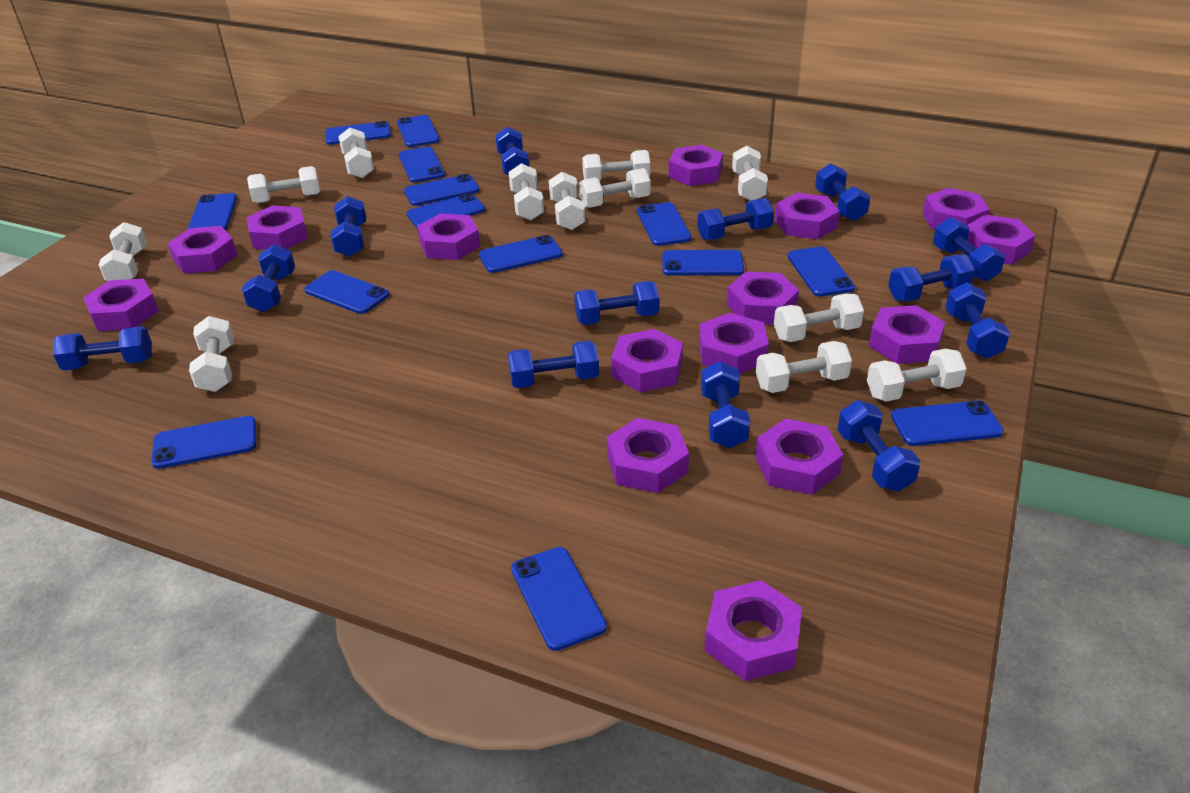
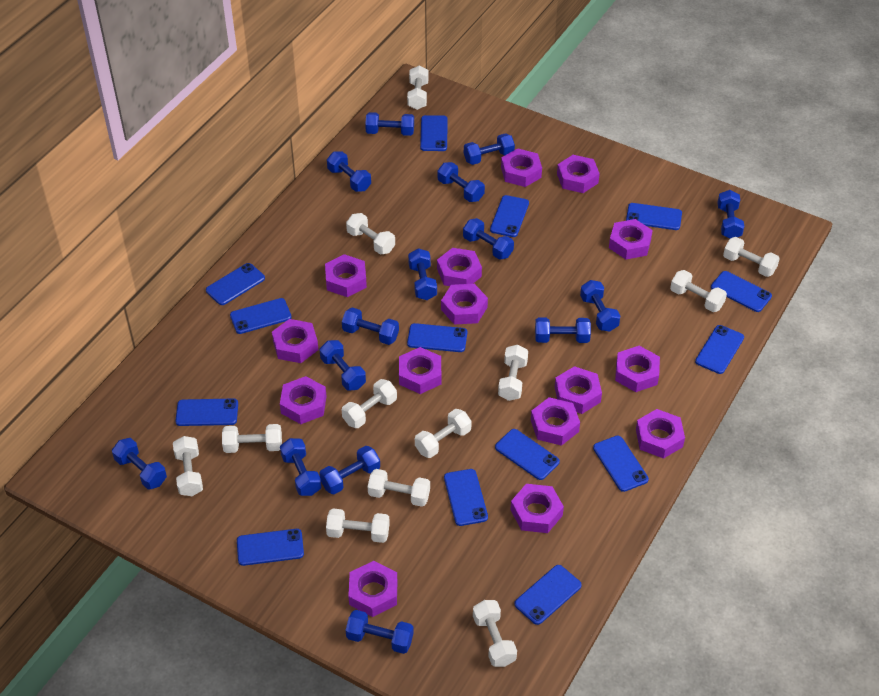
blue dumbbell: 13 -> 15

